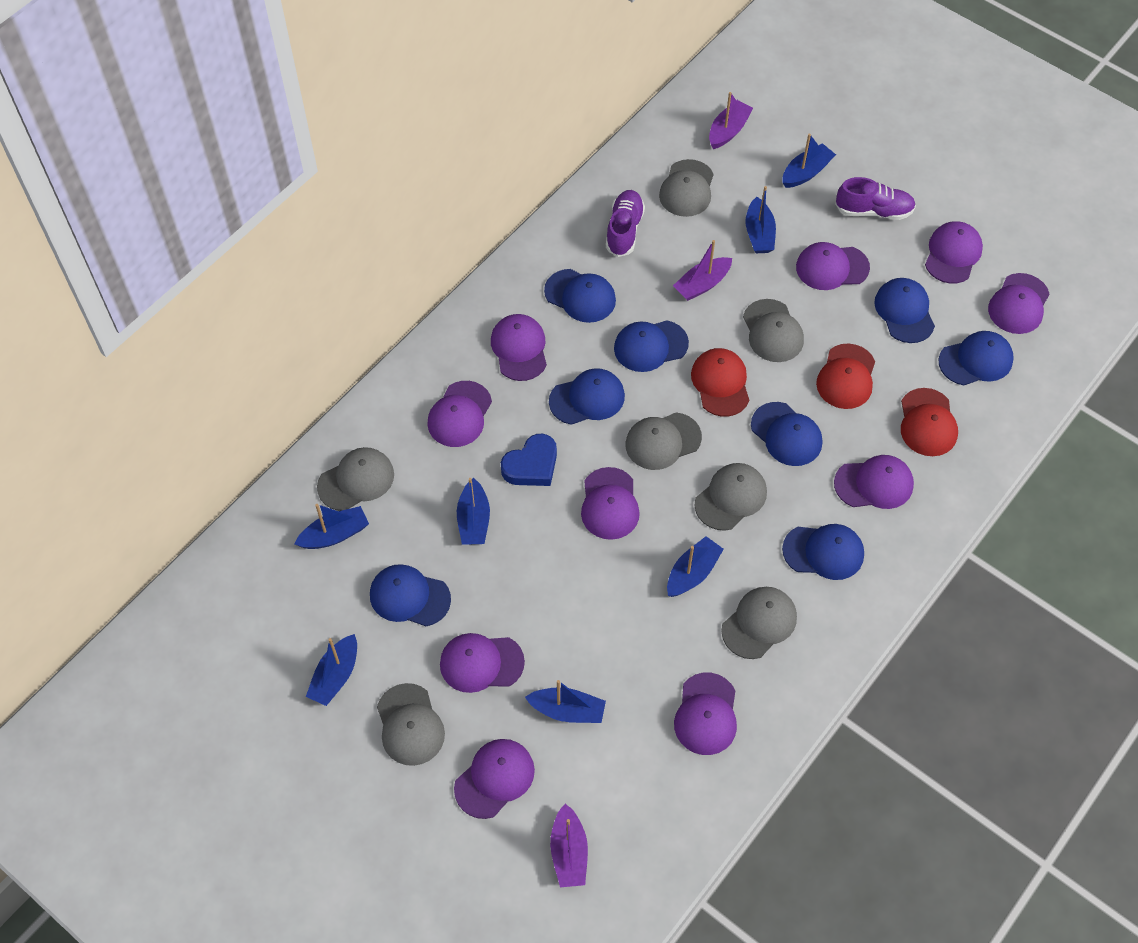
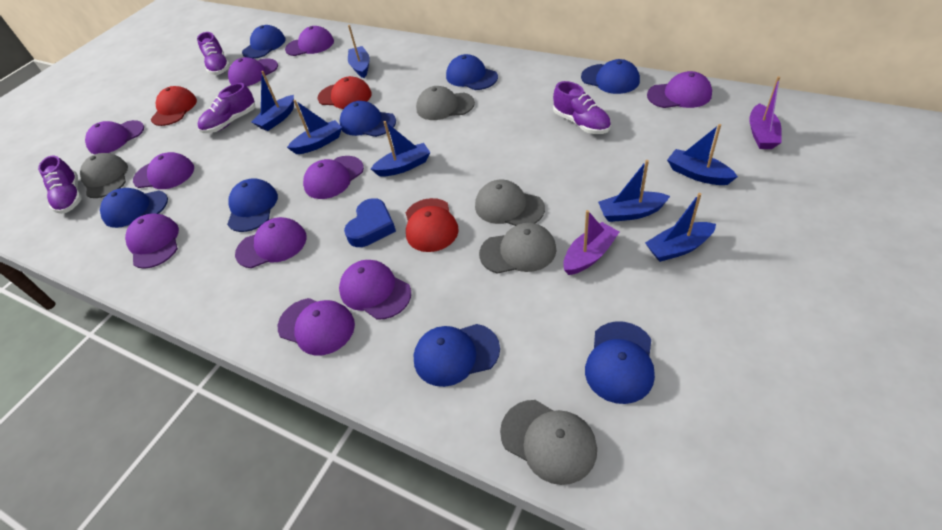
grey cap: 7 -> 5
purple boat: 3 -> 2
purple shoe: 2 -> 4

